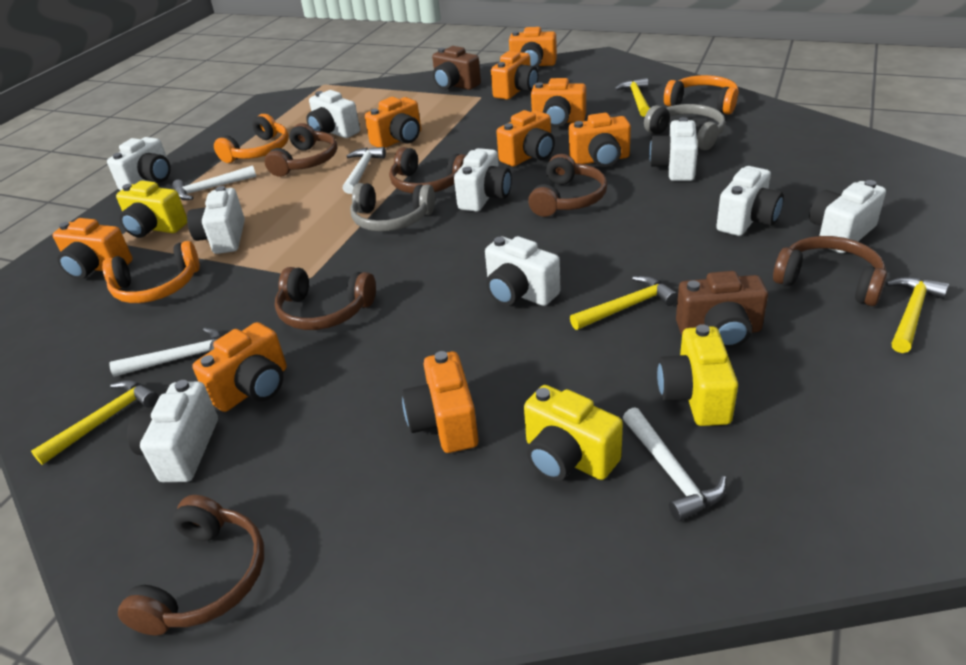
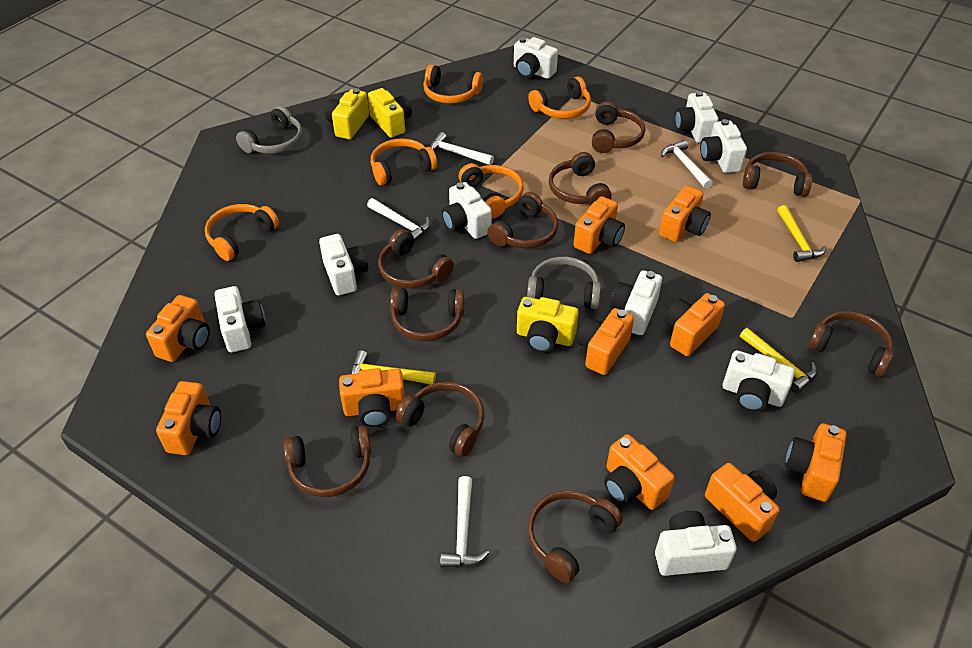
brown camera: 2 -> 0
brown headphones: 6 -> 10
orange camera: 9 -> 10
orange headphones: 3 -> 5
yellow hammer: 4 -> 3

